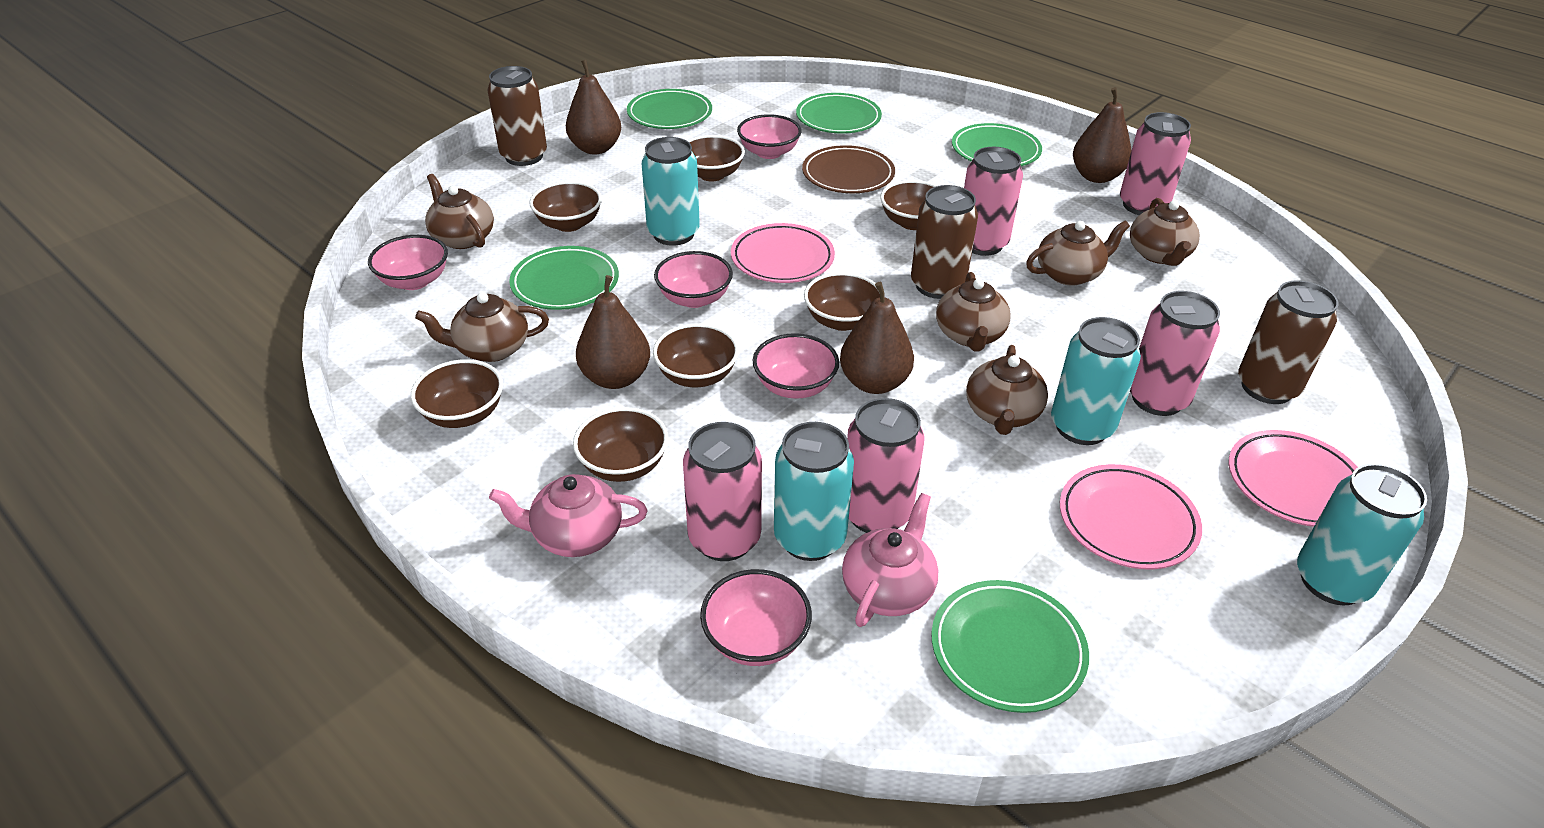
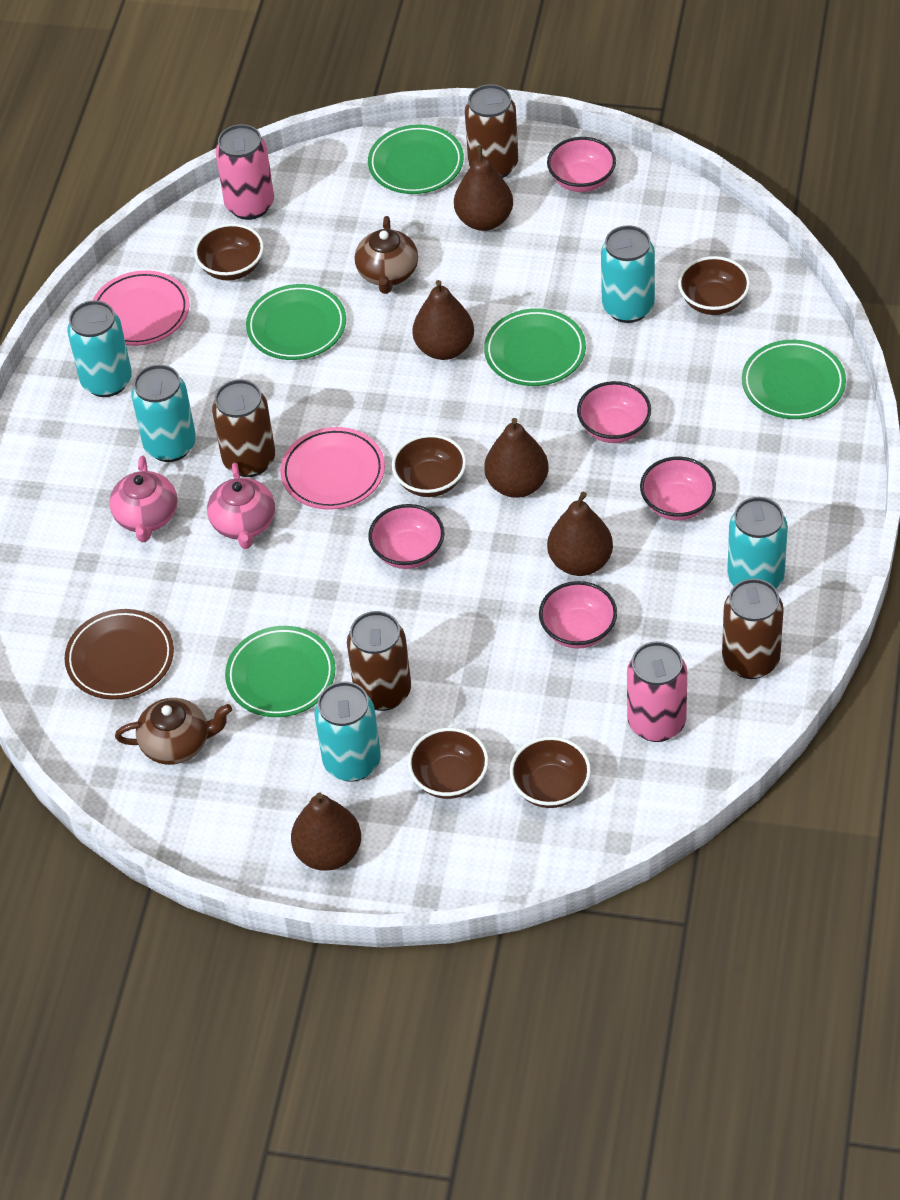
brown bowl: 7 -> 5
brown can: 3 -> 4
brown pear: 4 -> 5
brown teapot: 6 -> 2
pink can: 5 -> 2
pink plate: 3 -> 2
turquoise can: 4 -> 5

